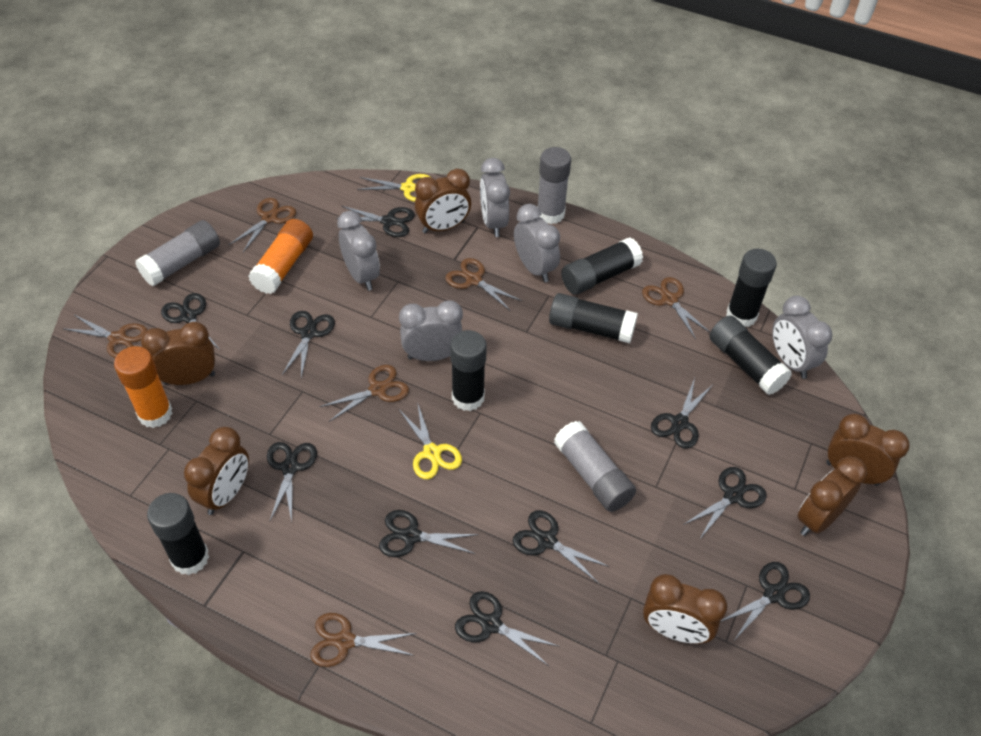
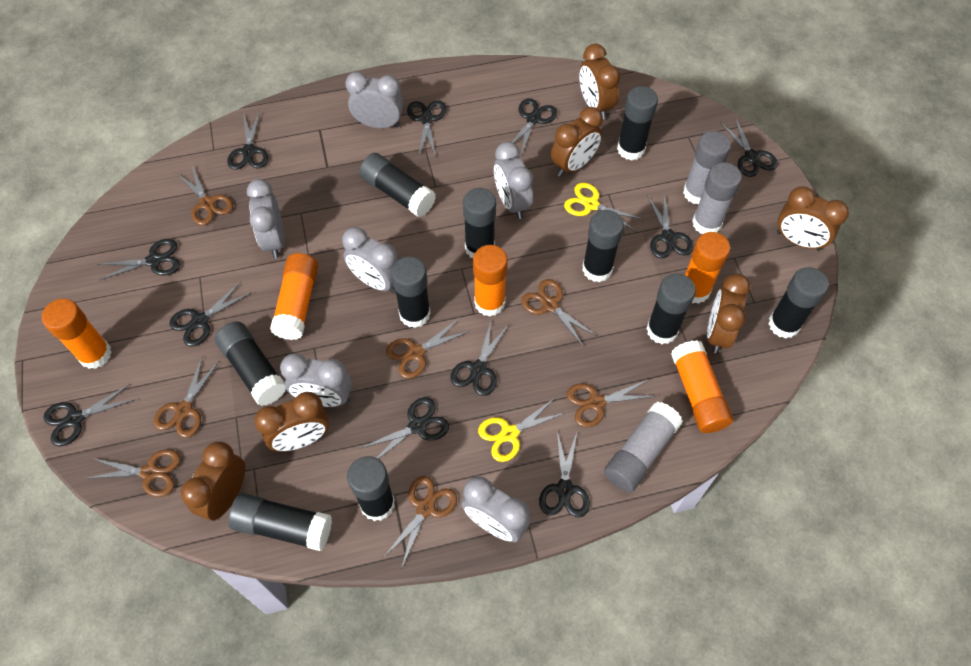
black glue stick: 6 -> 10
black scissors: 10 -> 11
brown scissors: 6 -> 7
grey clock: 5 -> 6
orange glue stick: 2 -> 5

